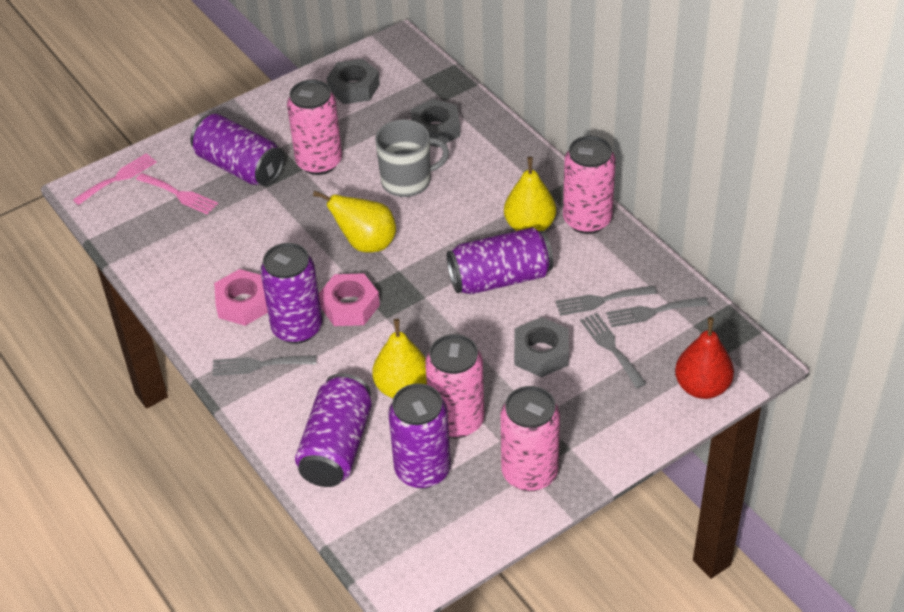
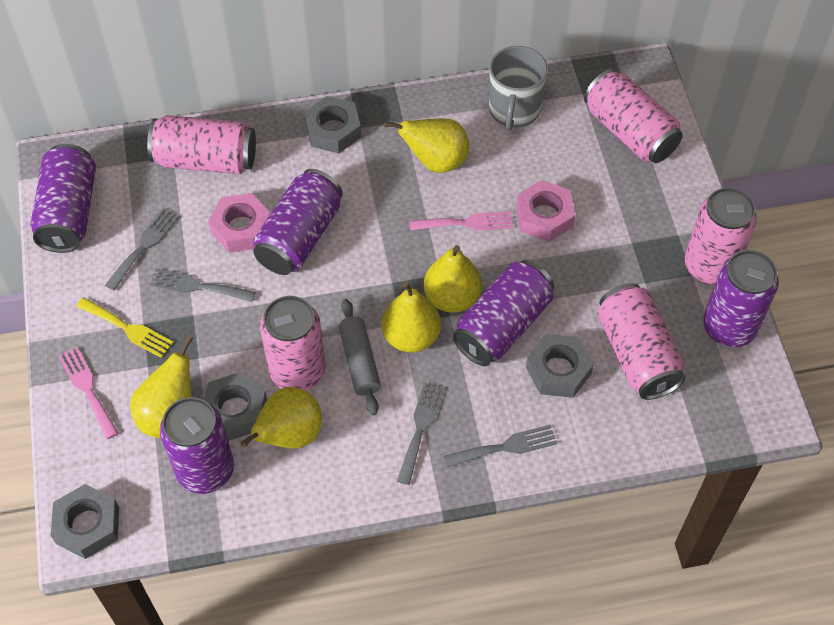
grey nut: 3 -> 4
grey rolling pin: 0 -> 1
pink can: 4 -> 5
red pear: 1 -> 0
yellow fork: 0 -> 1
yellow pear: 3 -> 5

